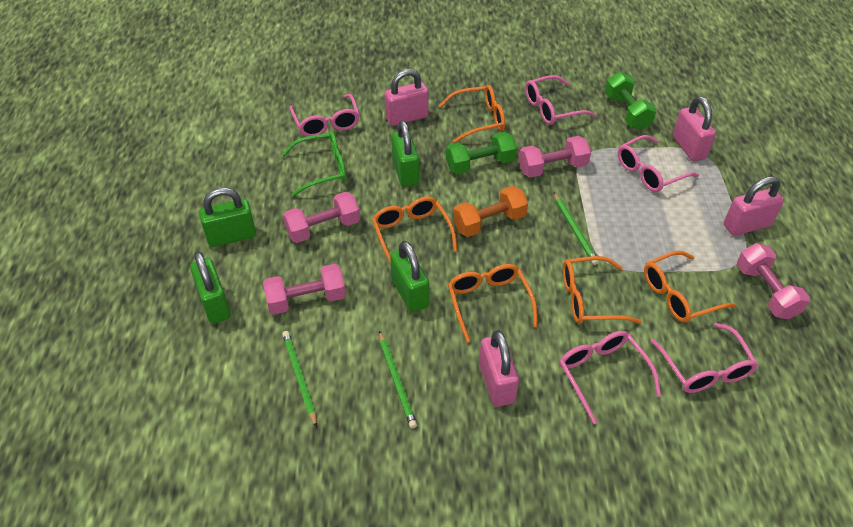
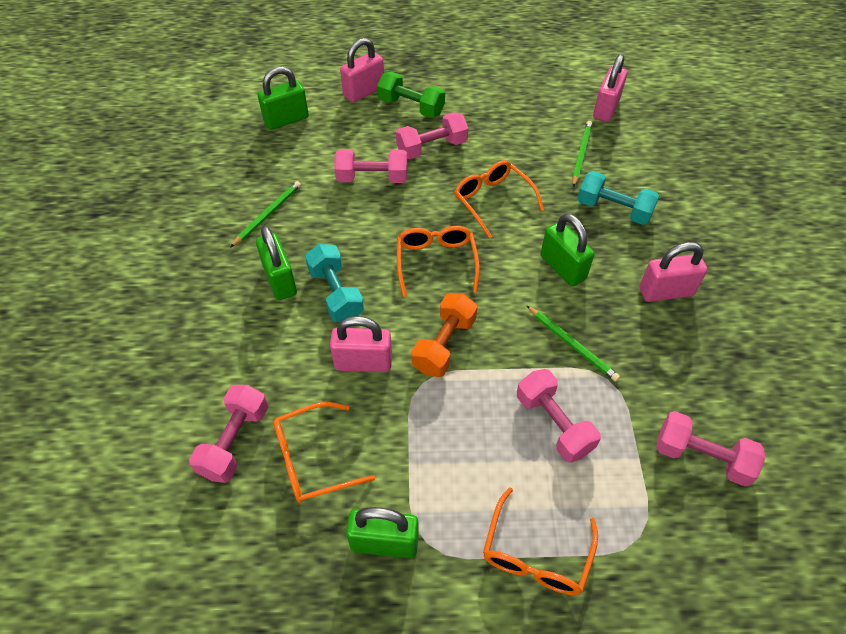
green dumbbell: 2 -> 1
green glasses: 1 -> 0
orange glasses: 5 -> 4
pink dumbbell: 4 -> 5
pink glasses: 5 -> 0
turquoise dumbbell: 0 -> 2

